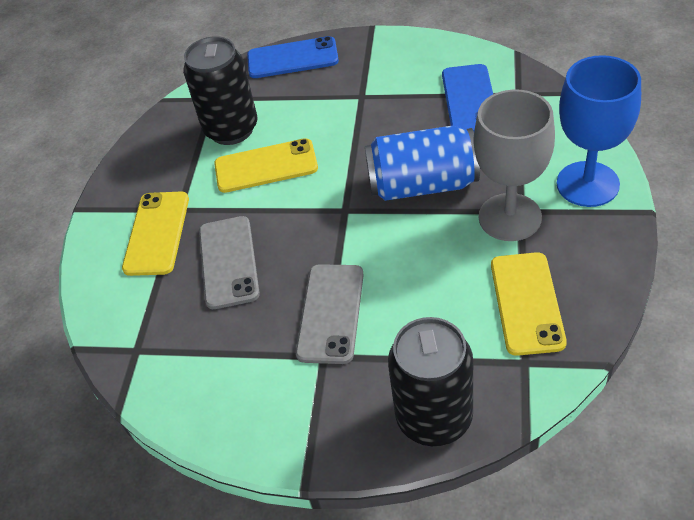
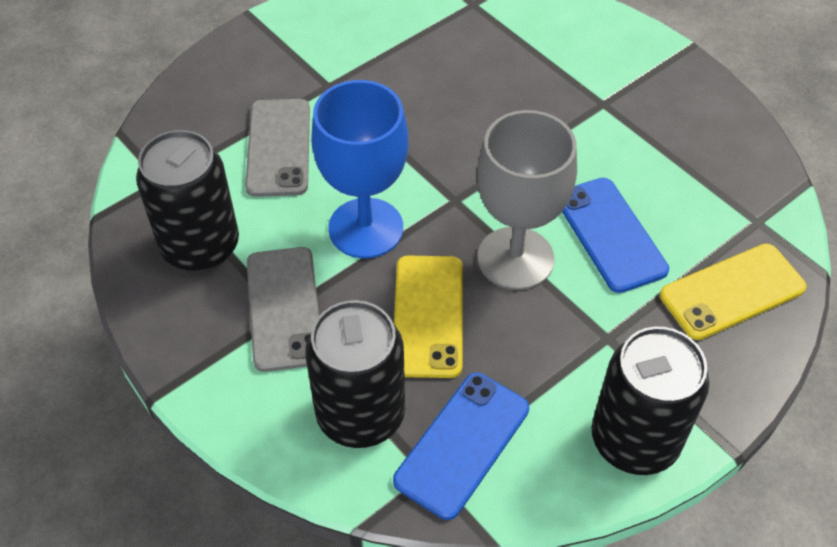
black can: 2 -> 3
blue can: 1 -> 0
yellow phone: 3 -> 2

